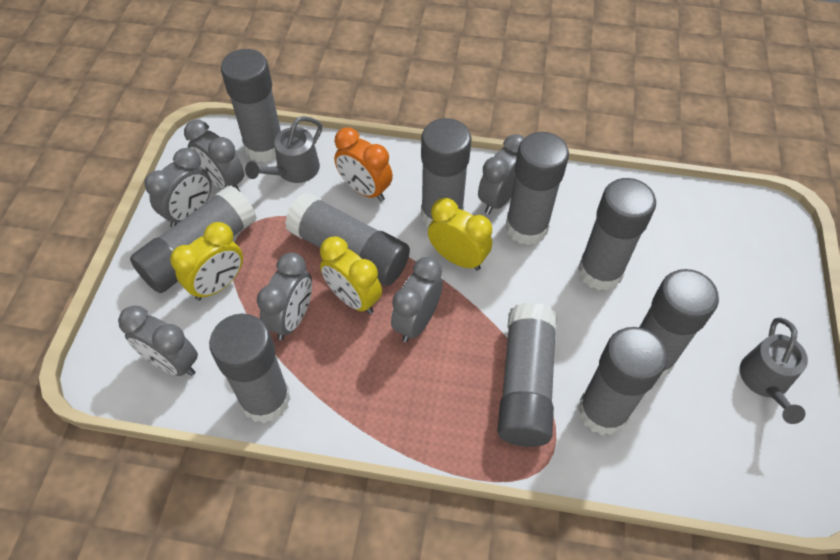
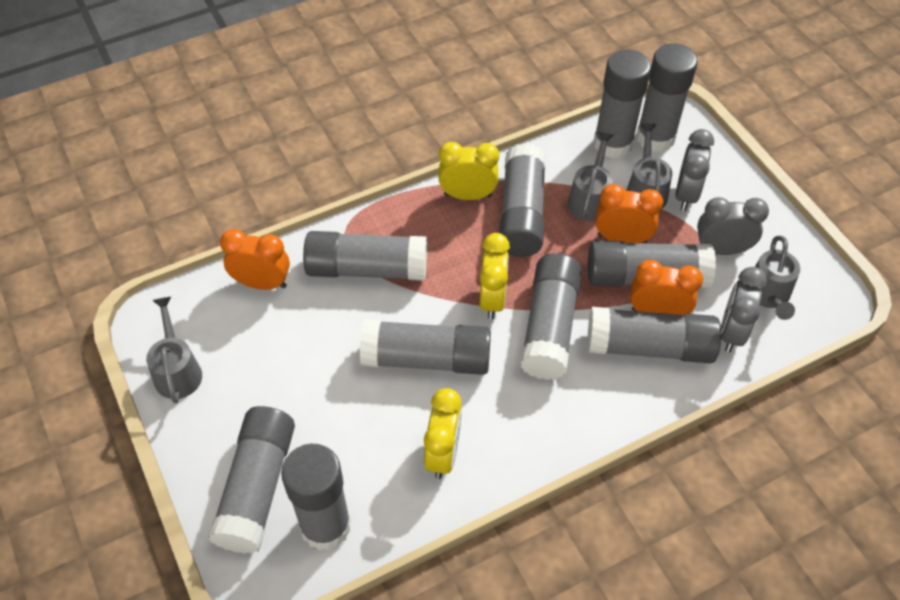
grey clock: 6 -> 3
grey watering can: 2 -> 4
orange clock: 1 -> 3

